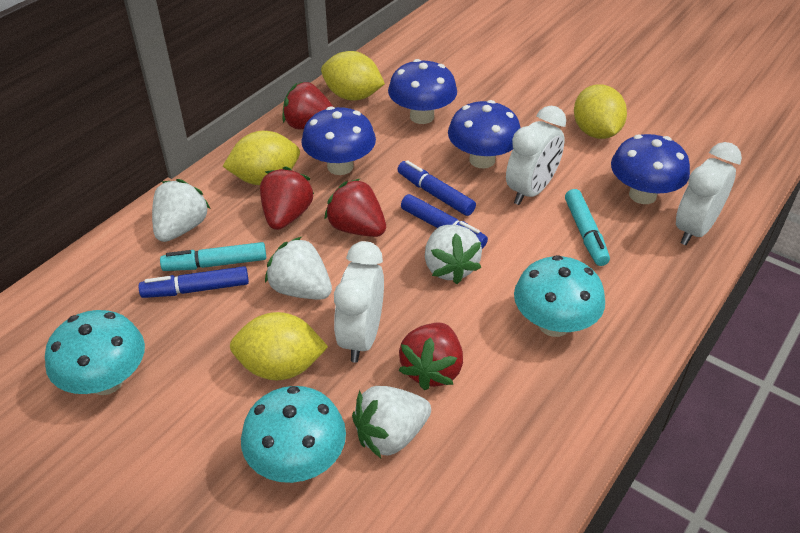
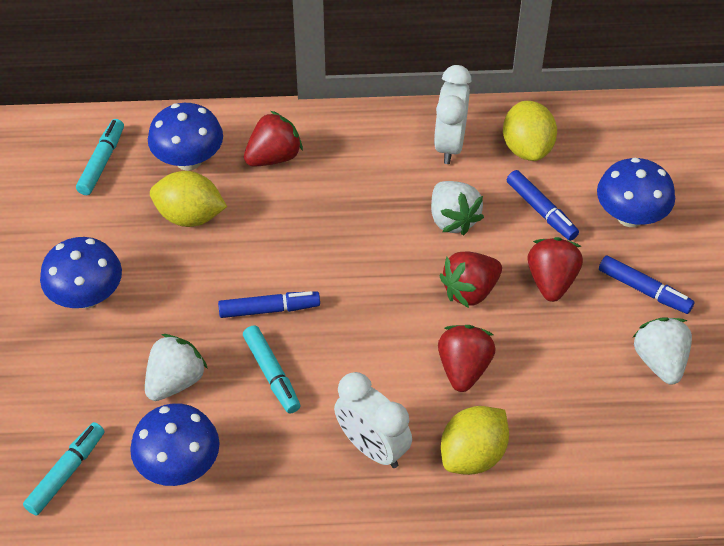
turquoise marker: 2 -> 3
turquoise mushroom: 3 -> 0
white clock: 3 -> 2
white strawberry: 4 -> 3
yellow lemon: 4 -> 3

